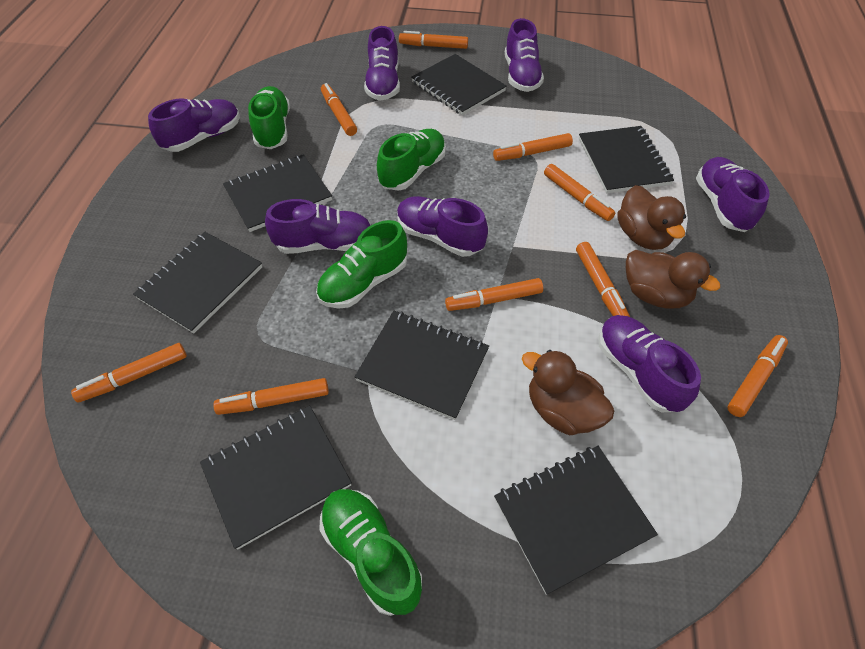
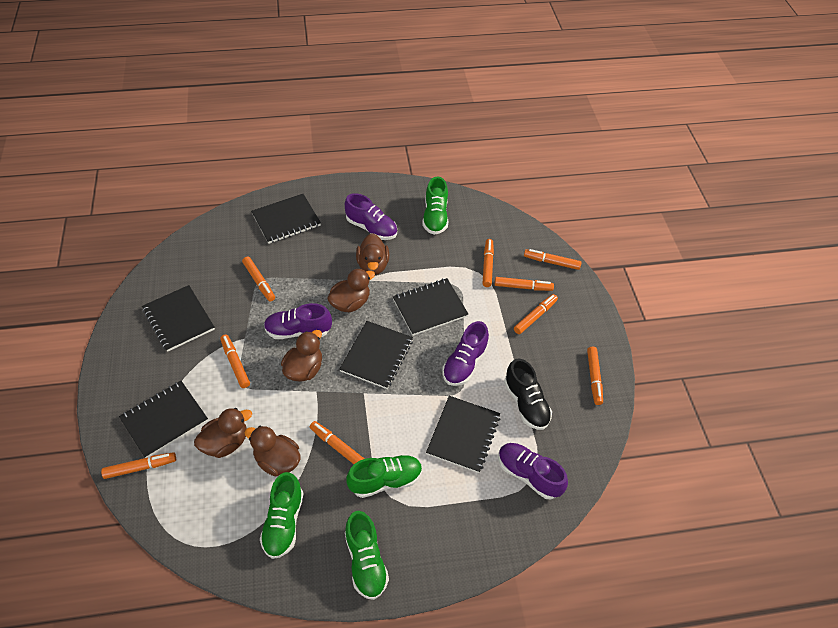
black notebook: 7 -> 6
black shoe: 0 -> 1
brown duck: 3 -> 5
purple shoe: 7 -> 4

